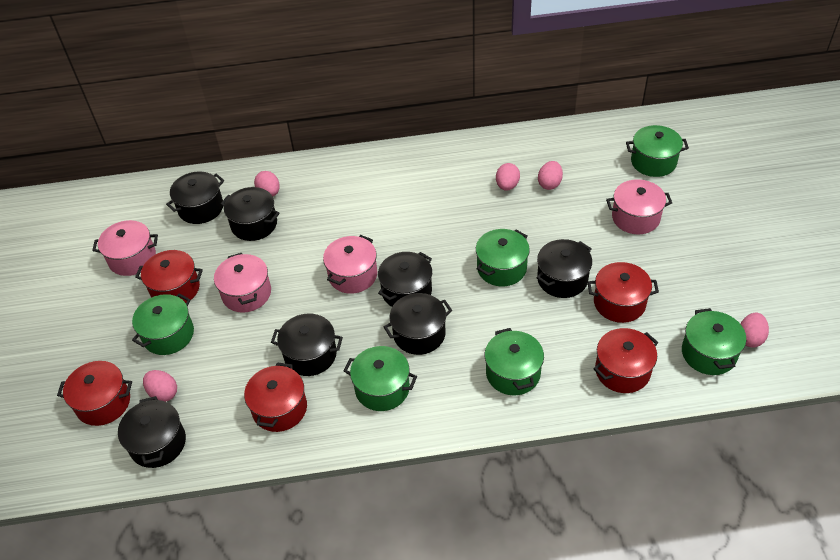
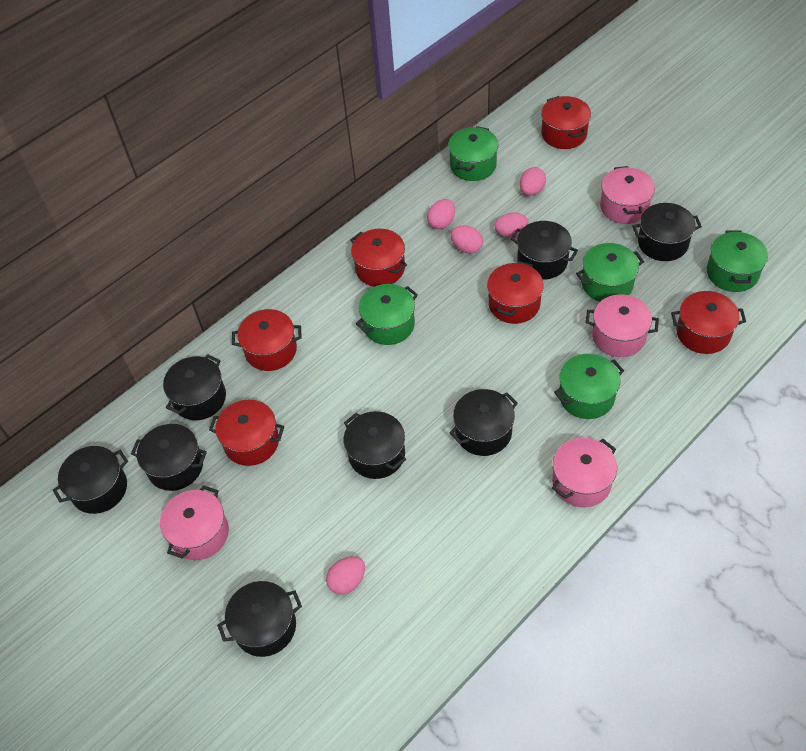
black pot: 7 -> 8
green pot: 6 -> 5
red pot: 5 -> 6

